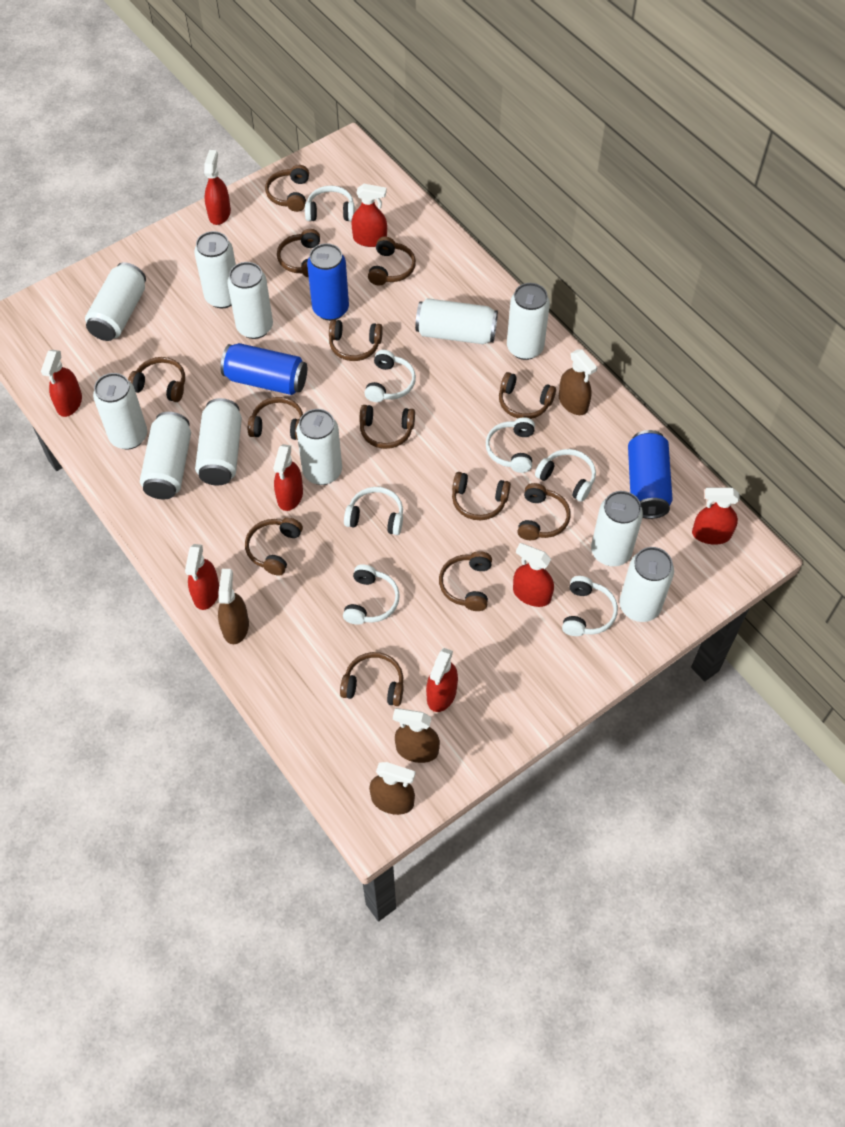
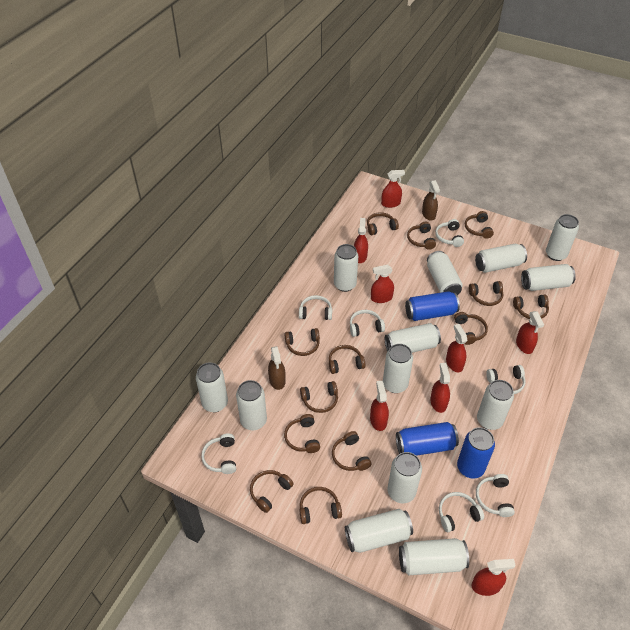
brown spray bottle: 4 -> 2
white can: 11 -> 13

